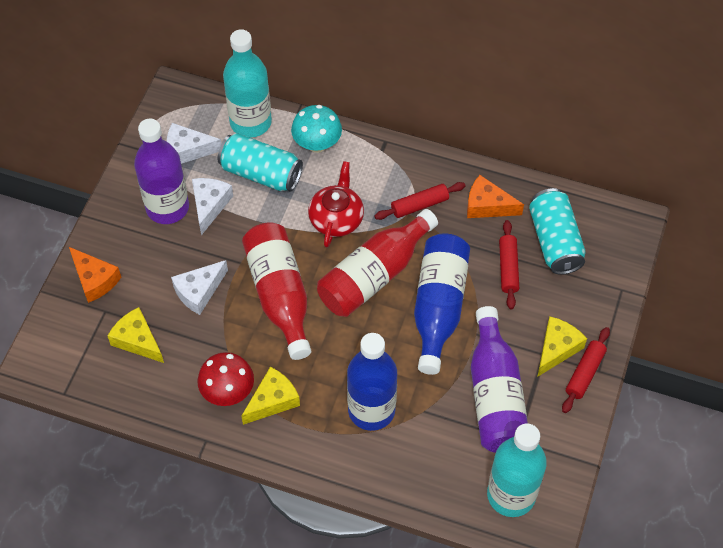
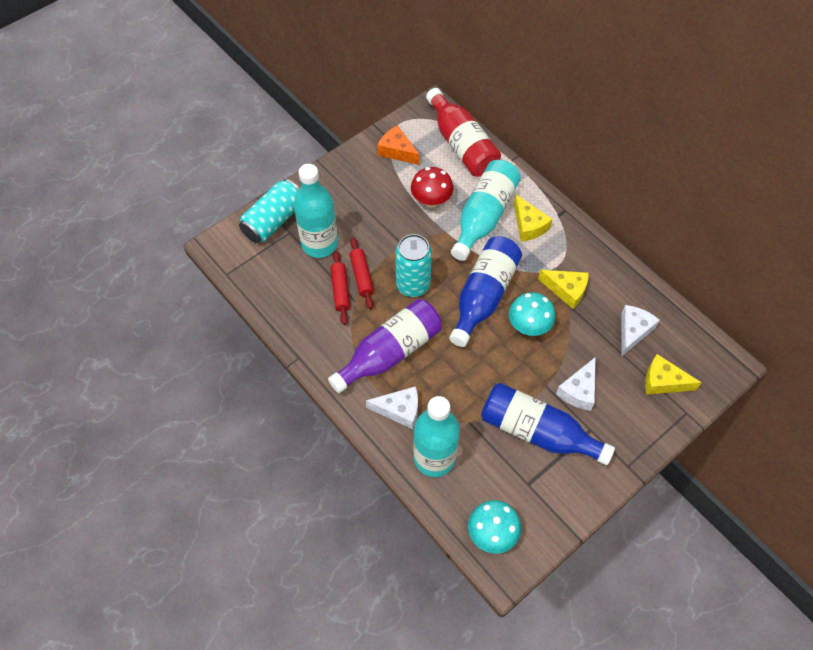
orange cheese: 2 -> 1
purple bottle: 2 -> 1
red bottle: 2 -> 1
red rolling pin: 3 -> 2
red teapot: 1 -> 0
turquoise bottle: 2 -> 3
turquoise mushroom: 1 -> 2

